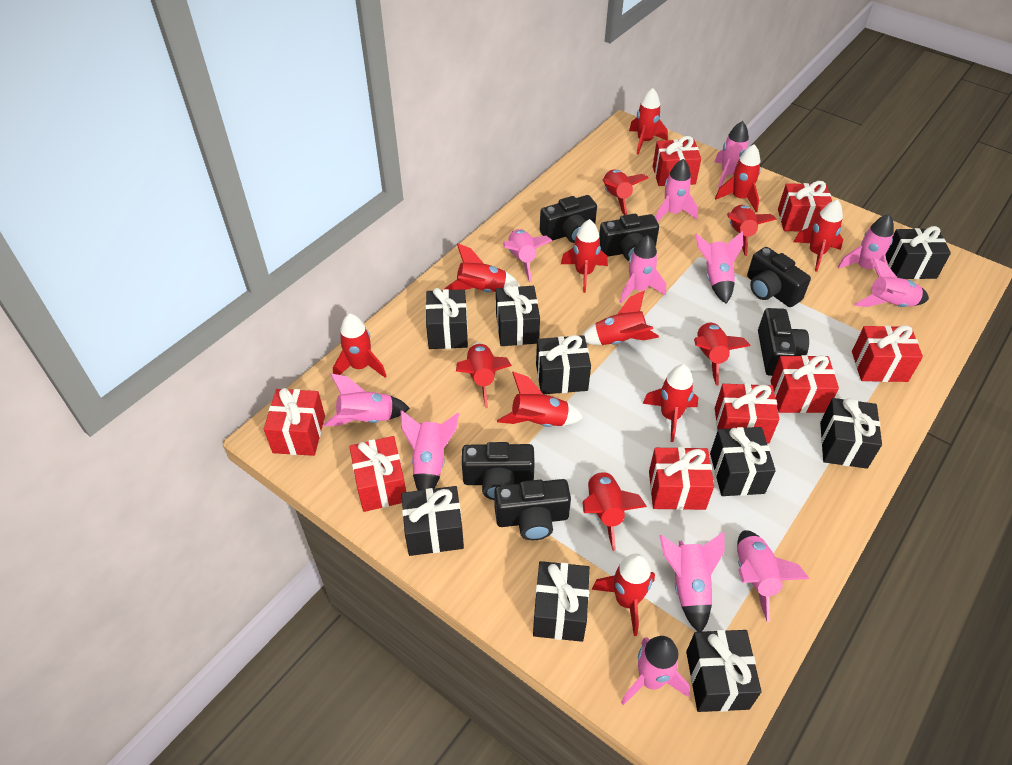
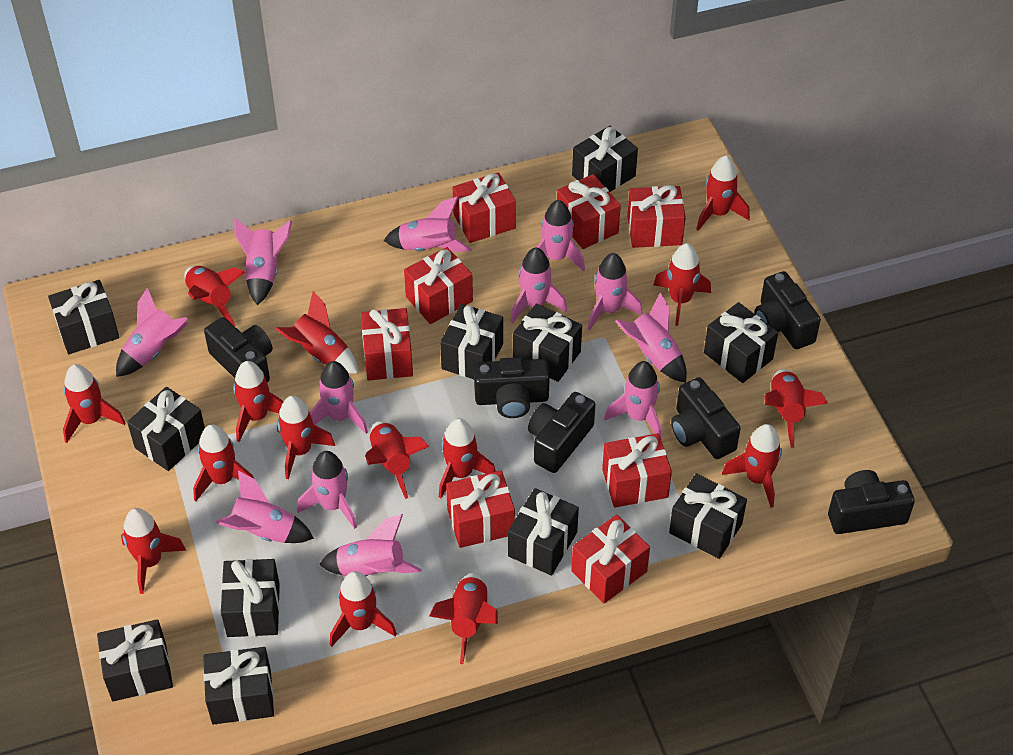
black gift: 9 -> 11

